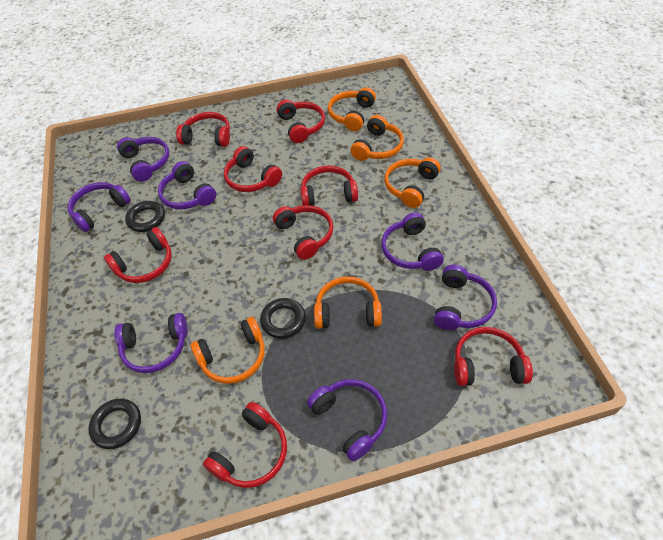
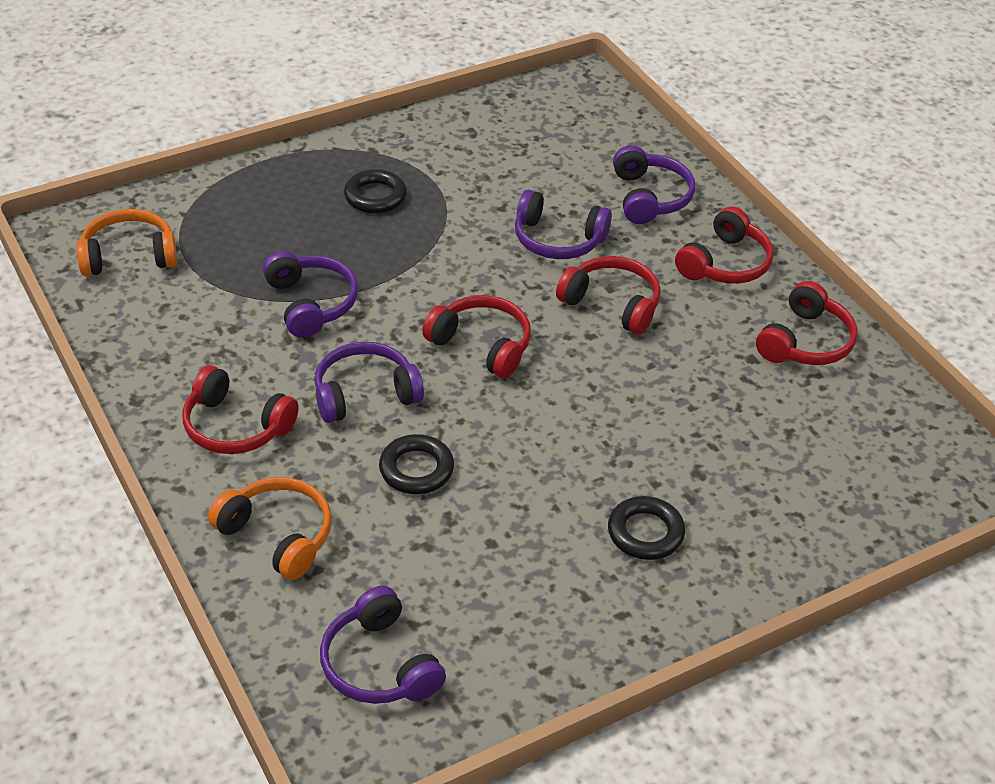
orange headphones: 5 -> 2
purple headphones: 7 -> 5
red headphones: 8 -> 5

